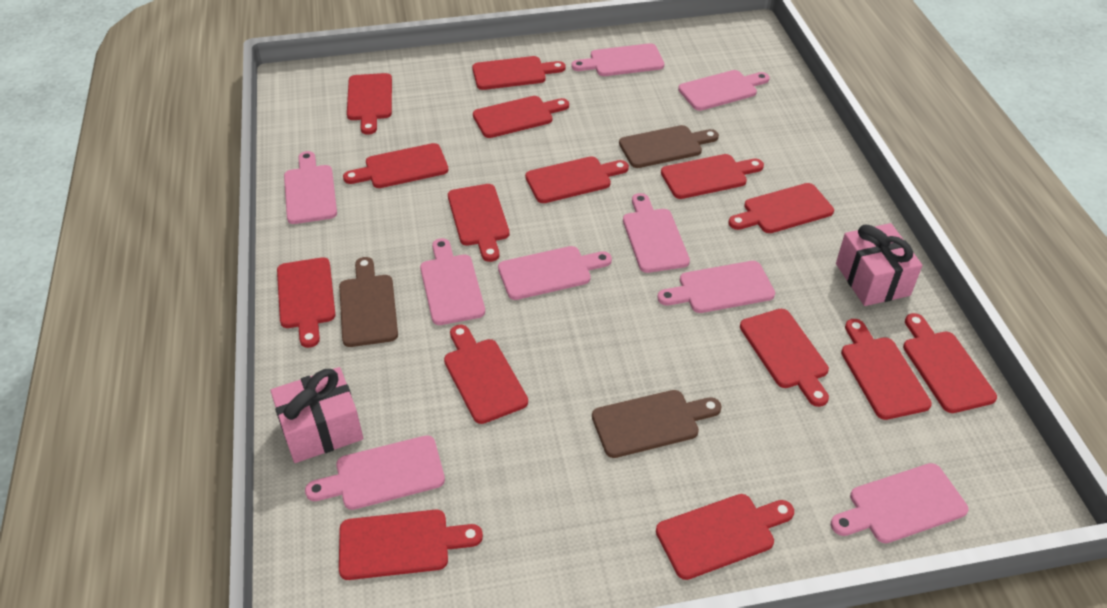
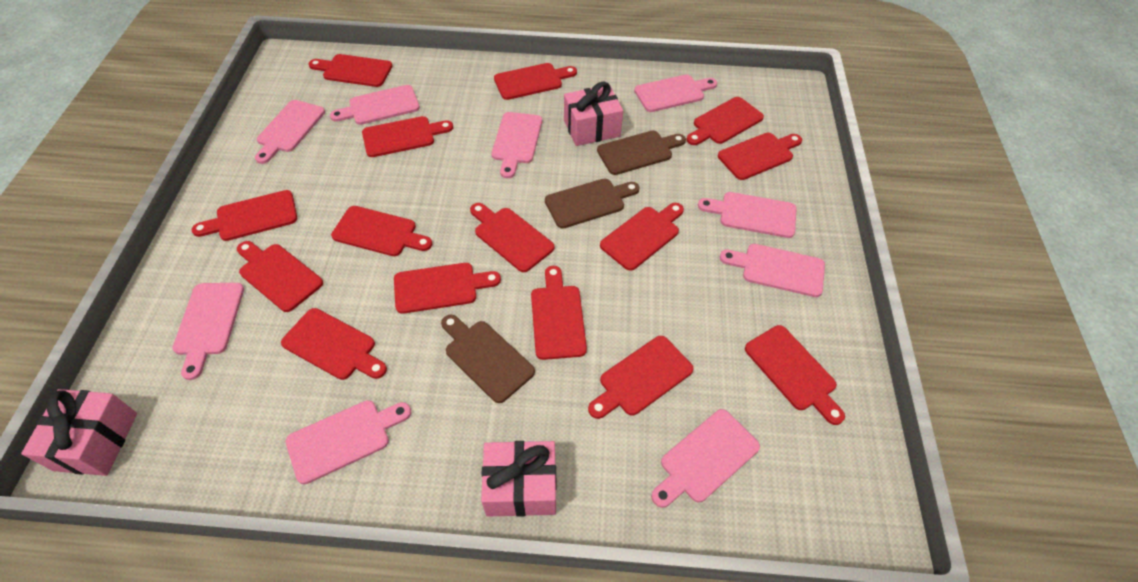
pink gift: 2 -> 3

